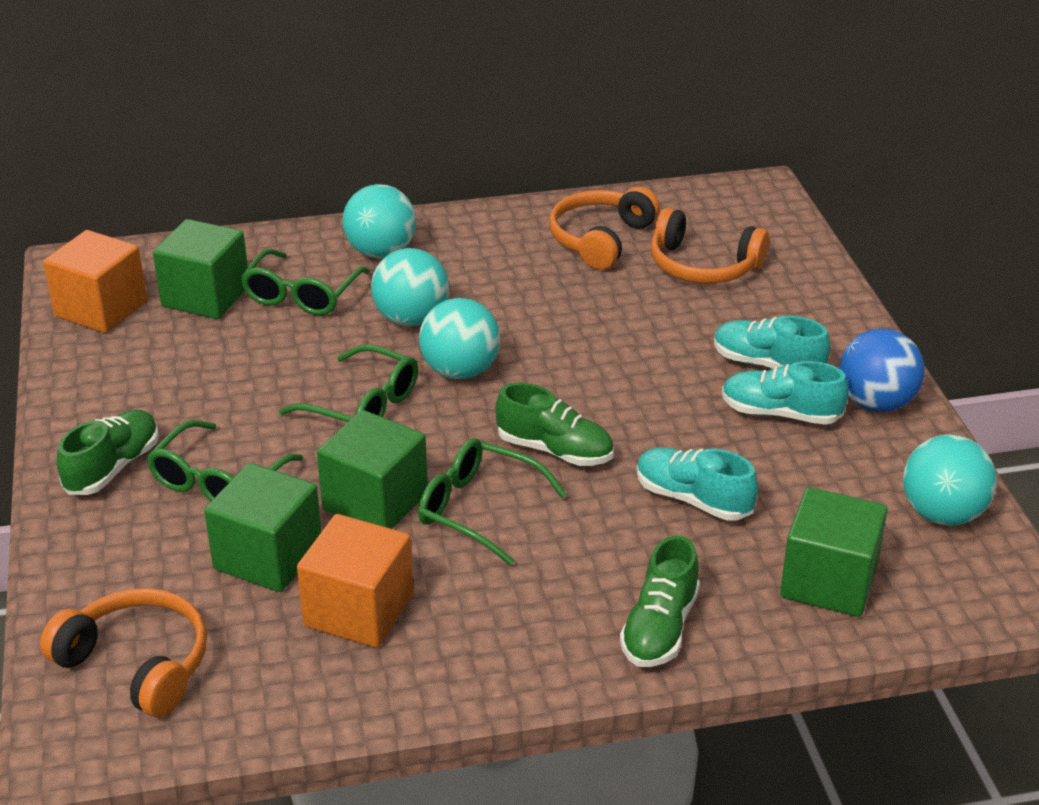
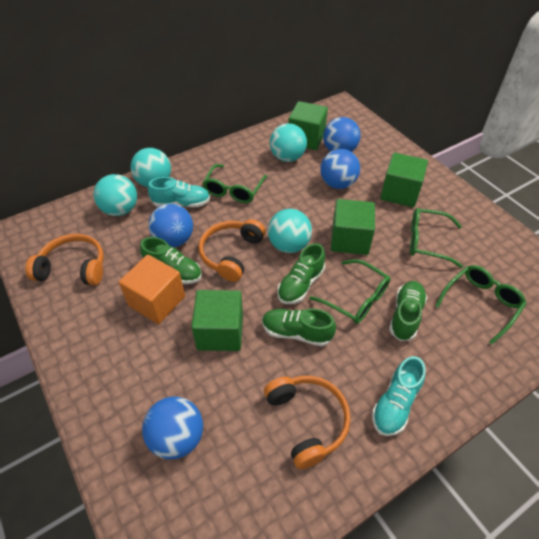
blue ball: 1 -> 4
green shoe: 3 -> 4
orange cube: 2 -> 1
turquoise shoe: 3 -> 2

